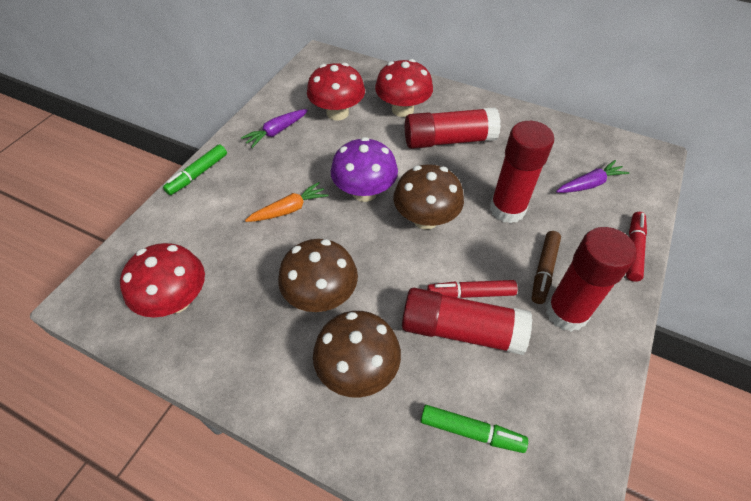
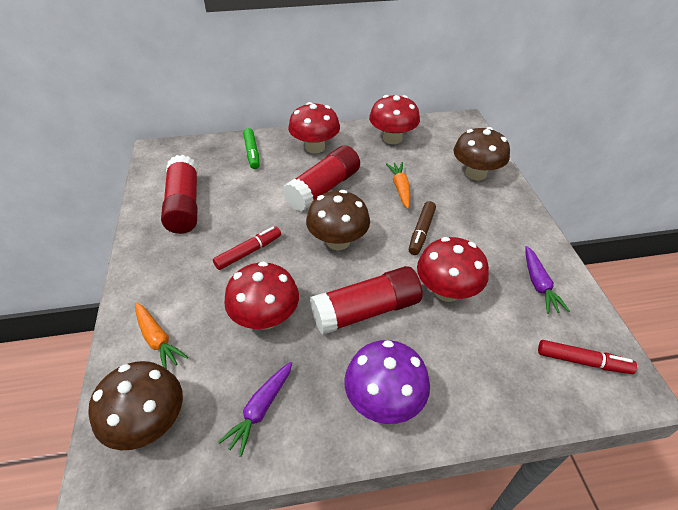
green marker: 2 -> 1
orange carrot: 1 -> 2
red glue stick: 4 -> 3
red mushroom: 3 -> 4

